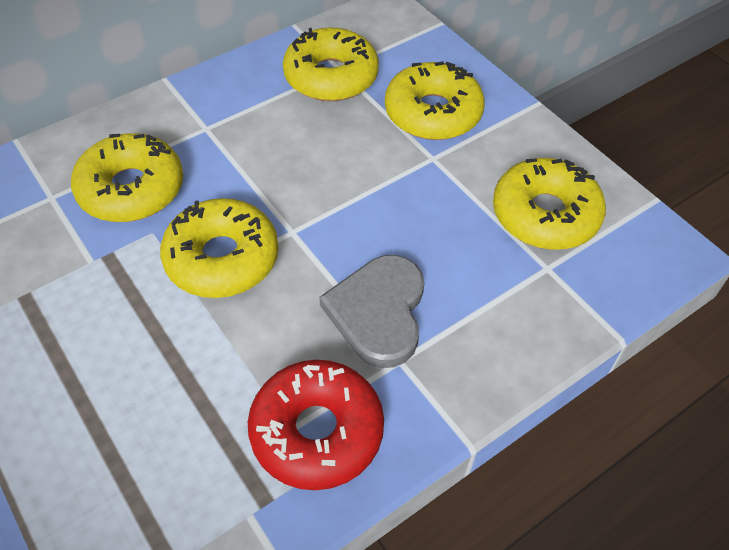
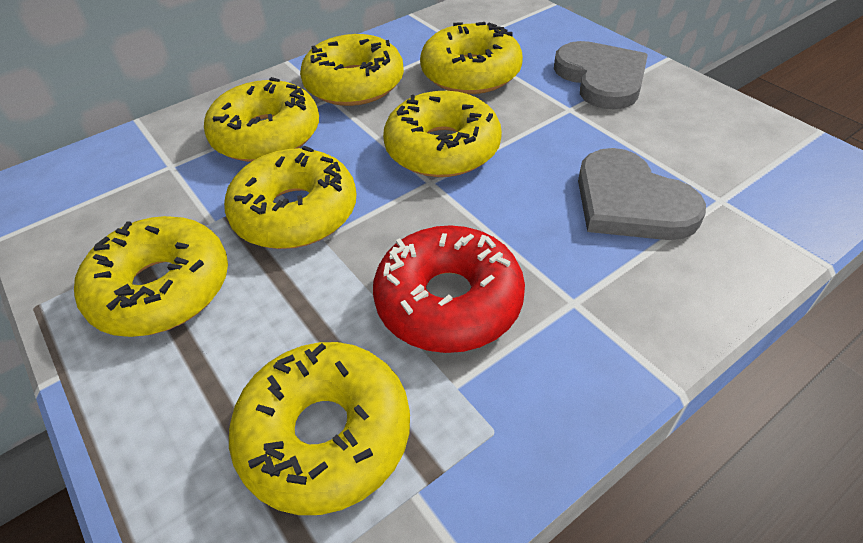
grey heart: 1 -> 2
yellow donut: 5 -> 7

